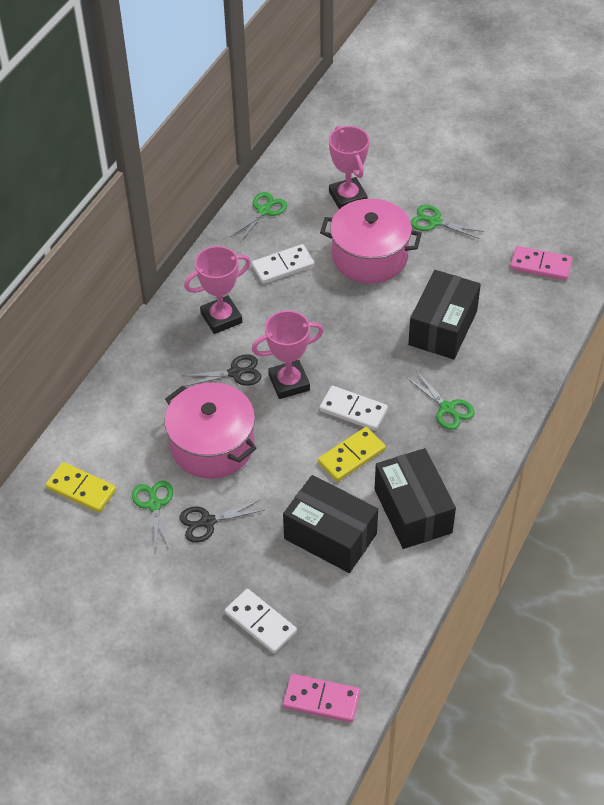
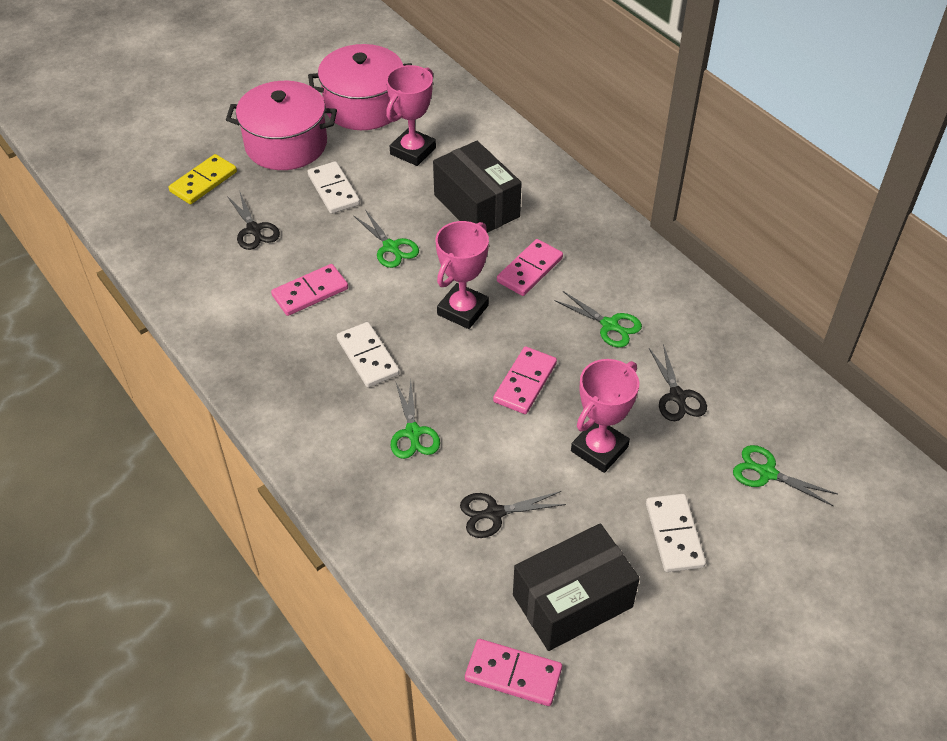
black box: 3 -> 2
black scissors: 2 -> 3
pink domino: 2 -> 4
yellow domino: 2 -> 1

